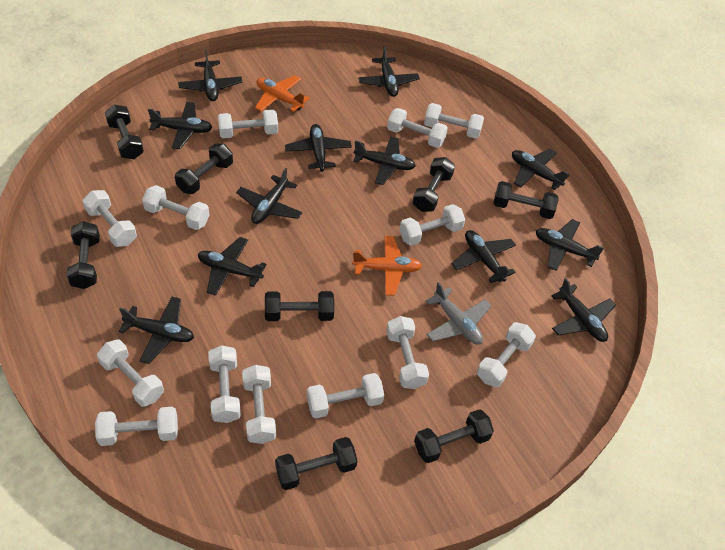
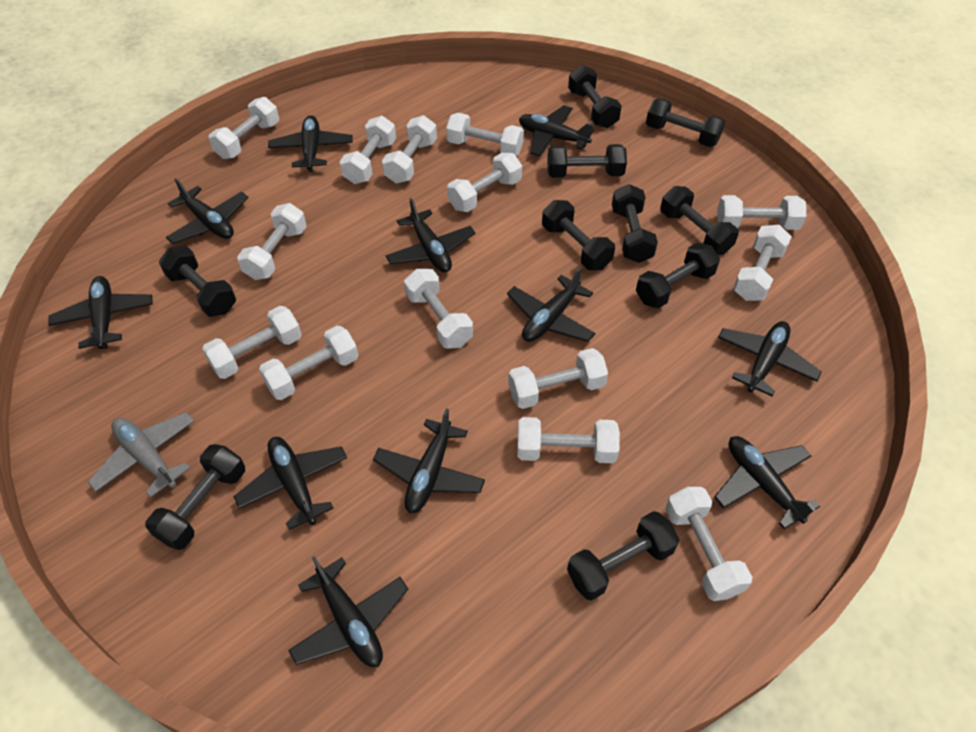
black dumbbell: 8 -> 10
black plane: 12 -> 11
orange plane: 2 -> 0
white dumbbell: 13 -> 14

